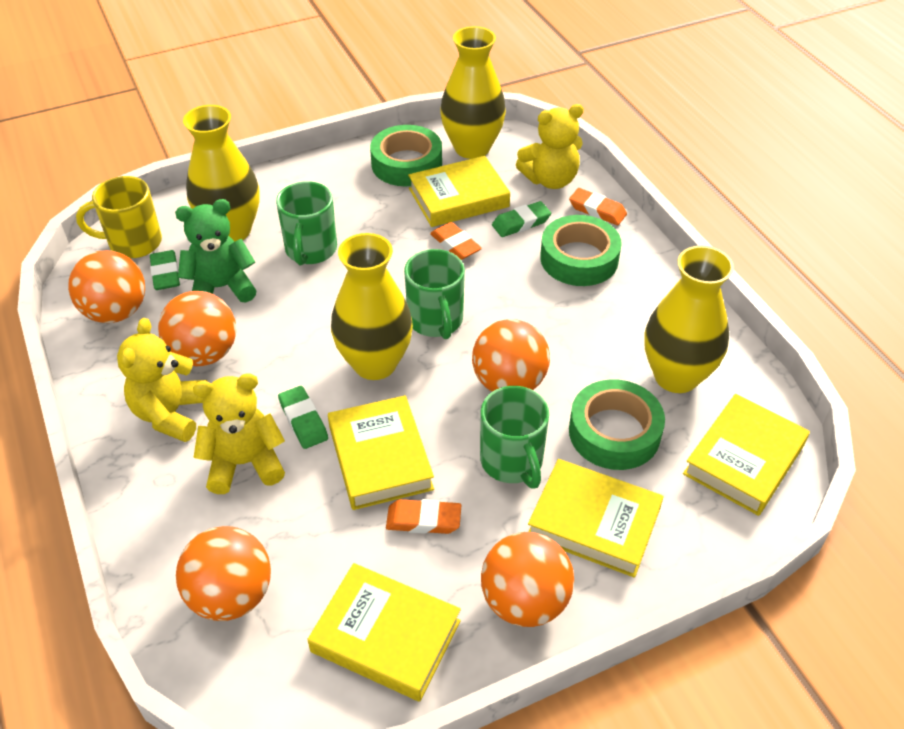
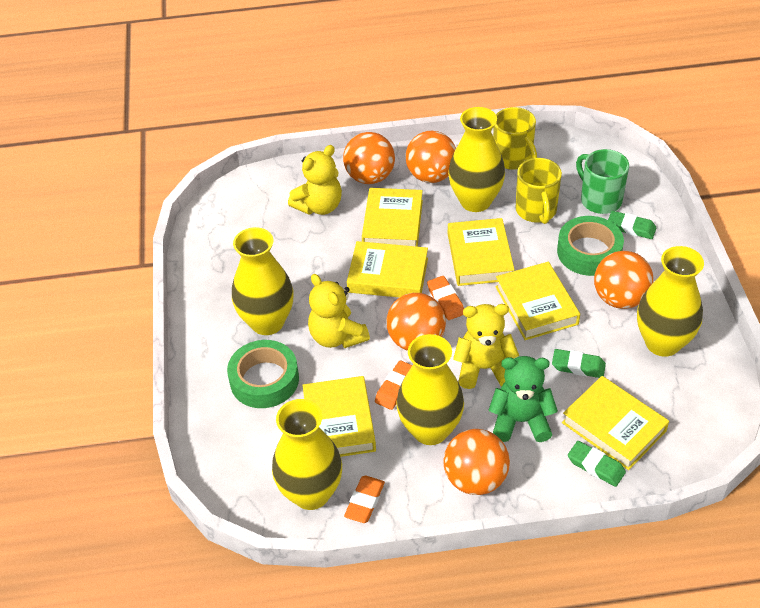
green mug: 3 -> 1
green tape: 3 -> 2
yellow book: 5 -> 6
yellow mug: 1 -> 2
yellow vase: 4 -> 5

